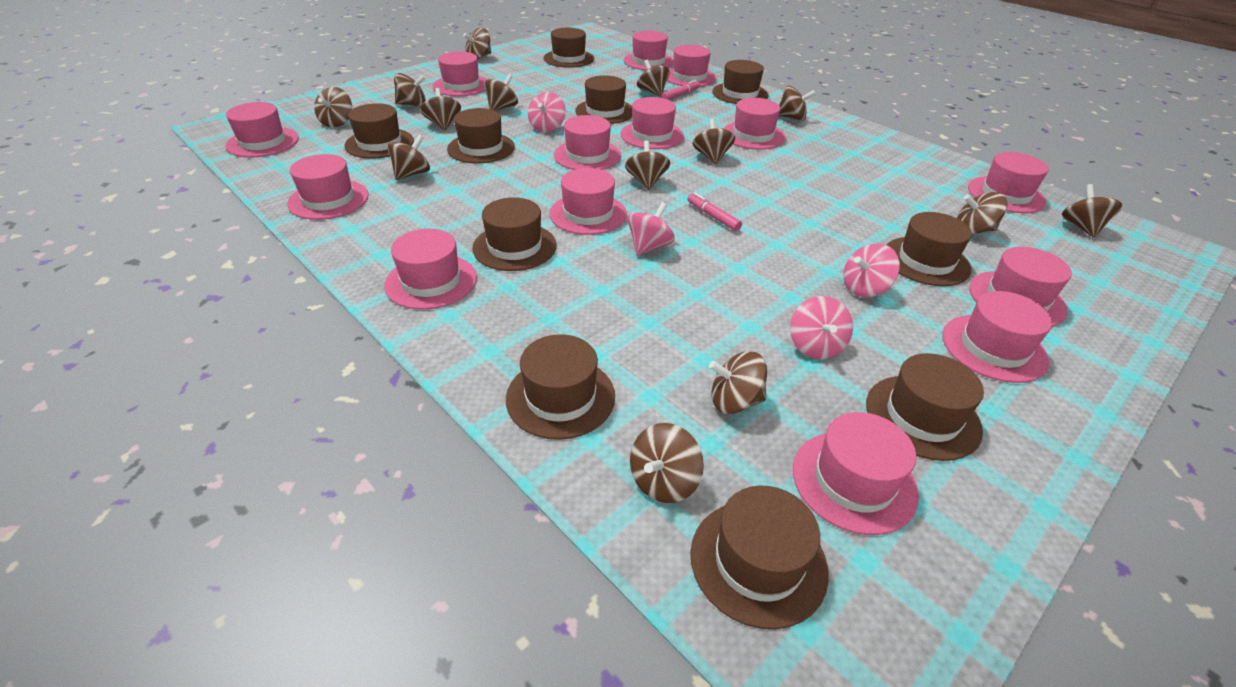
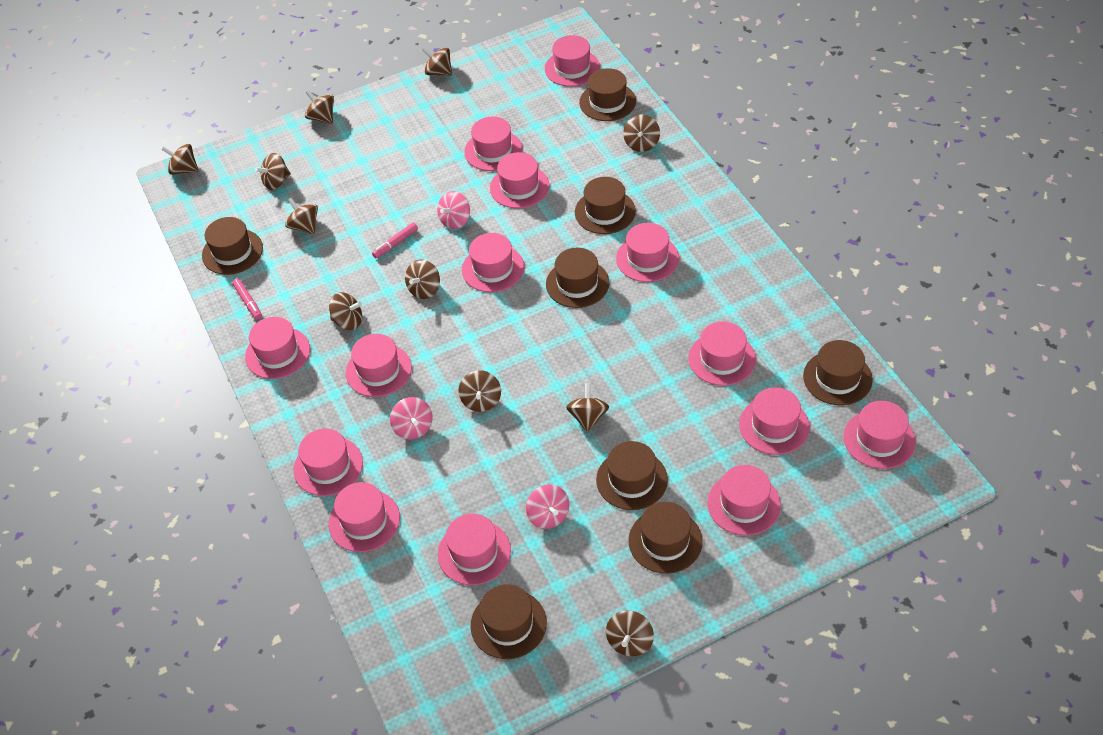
brown hat: 10 -> 8
brown spinning top: 14 -> 11
pink spinning top: 4 -> 3

